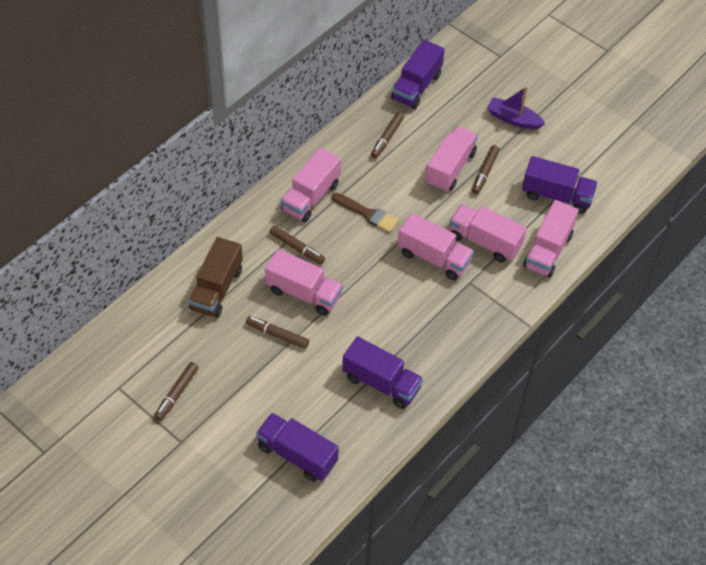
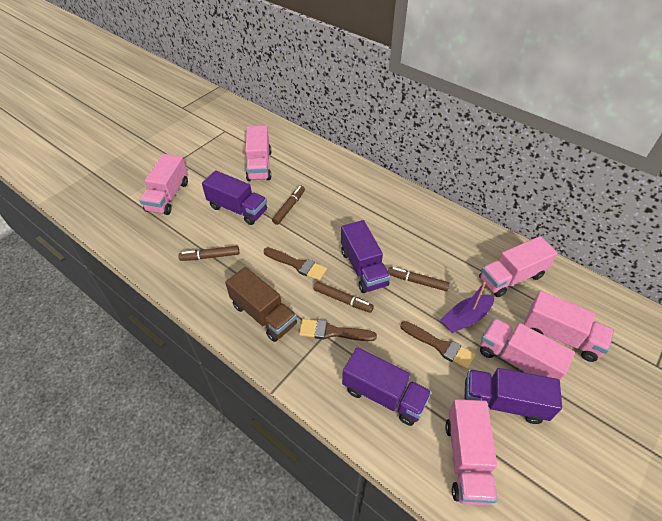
brown brush: 1 -> 3
brown marker: 5 -> 4

